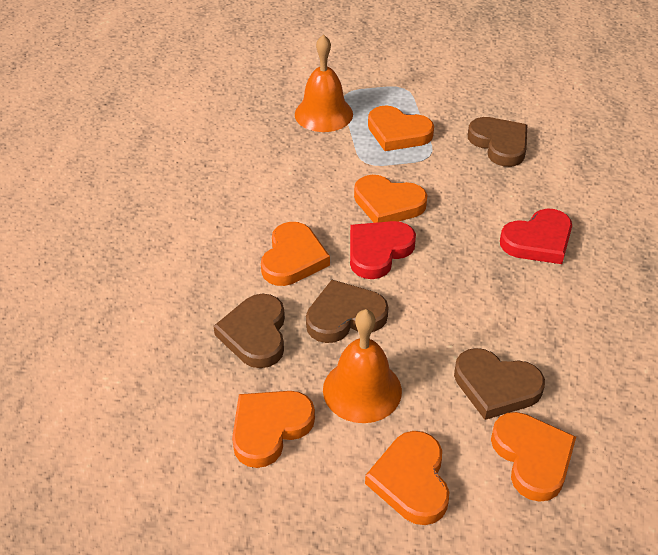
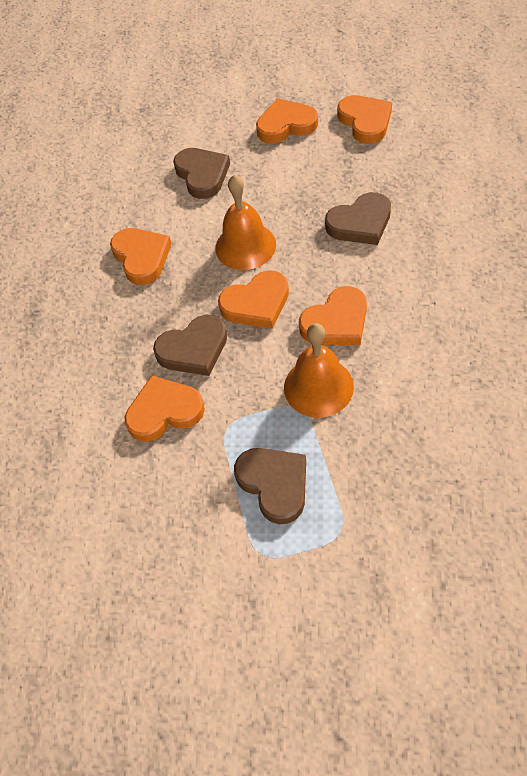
red heart: 2 -> 0

